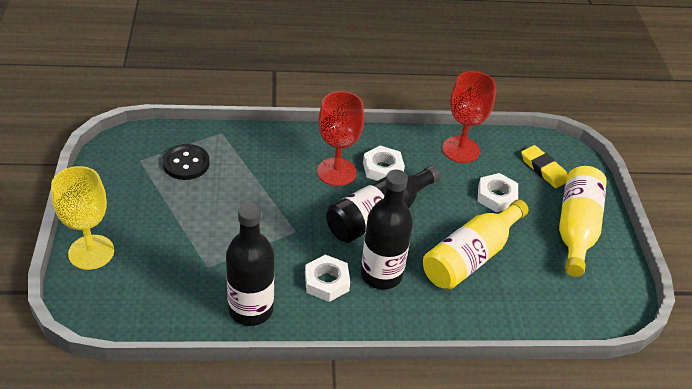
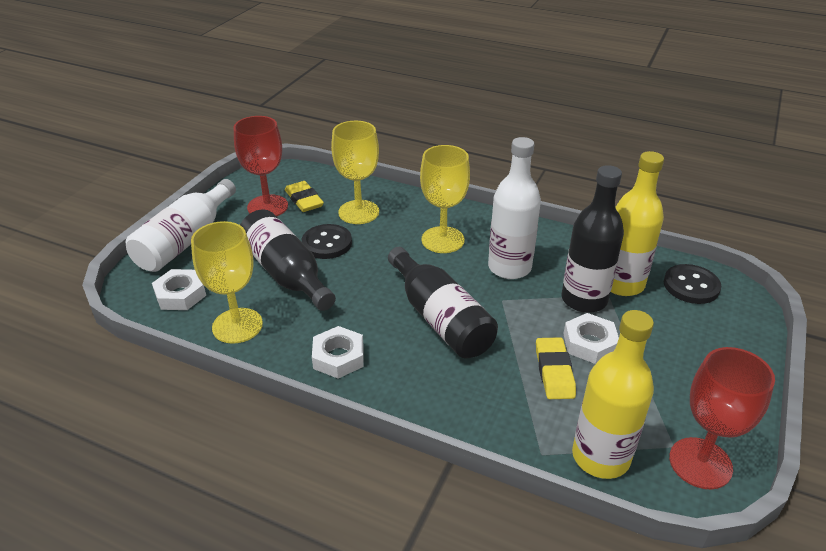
black button: 1 -> 2
white bottle: 0 -> 2
yellow eraser: 1 -> 2
yellow goblet: 1 -> 3

